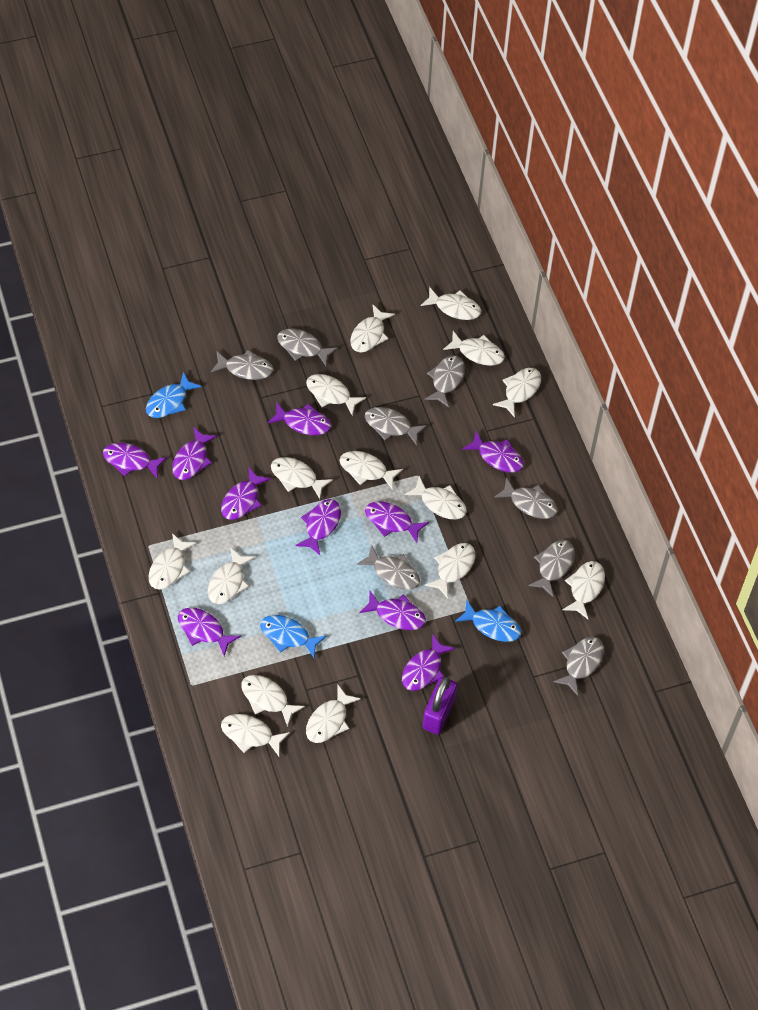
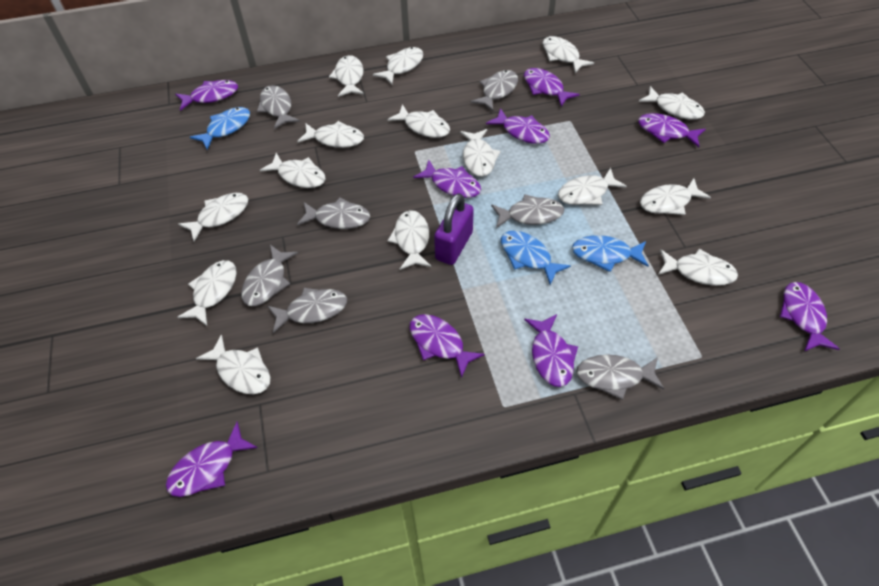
grey fish: 8 -> 7
purple fish: 10 -> 9

